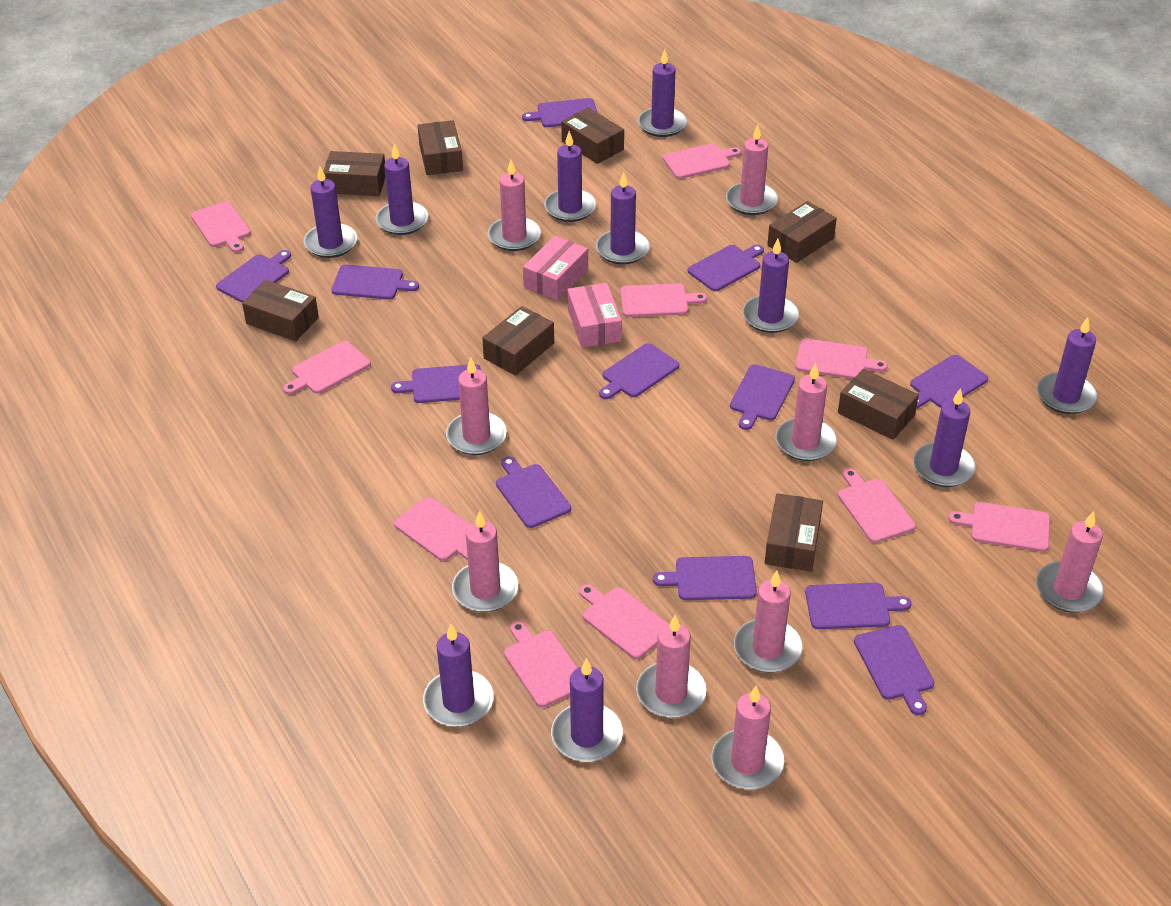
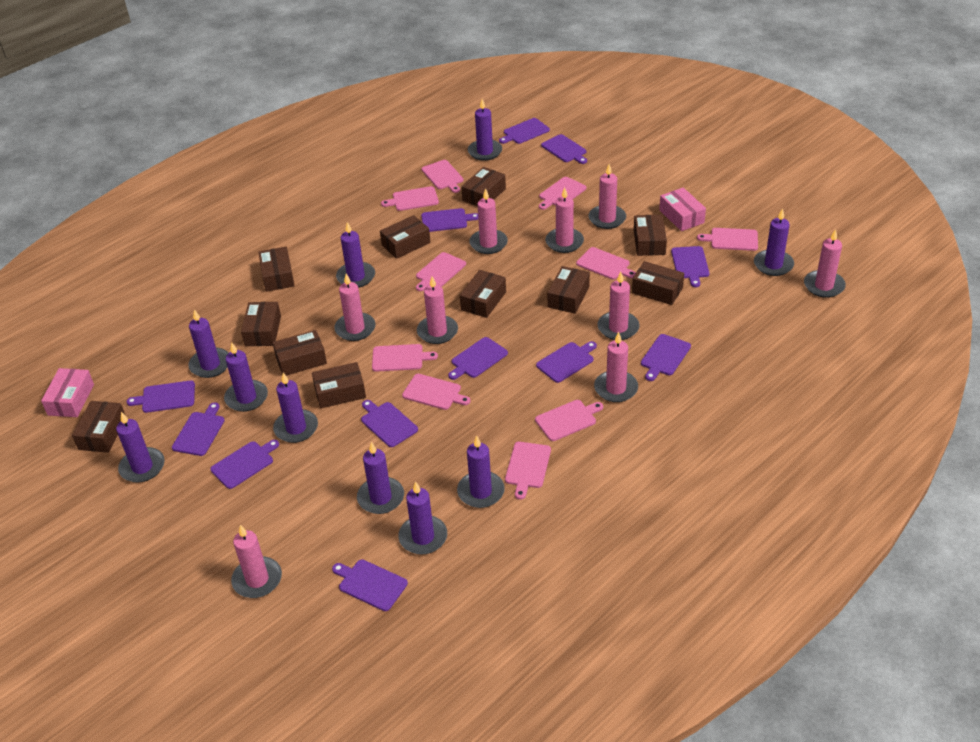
brown box: 8 -> 11

